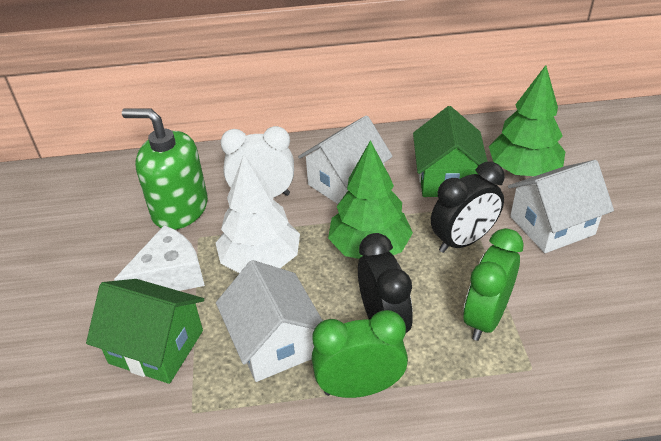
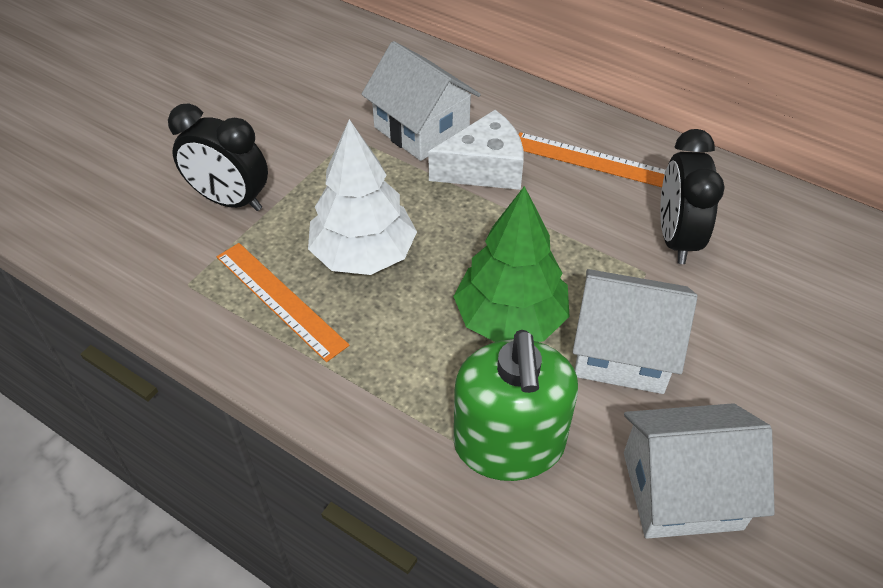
green clock: 2 -> 0
green house: 2 -> 0
green tree: 2 -> 1
orange ruler: 0 -> 2
white clock: 1 -> 0

